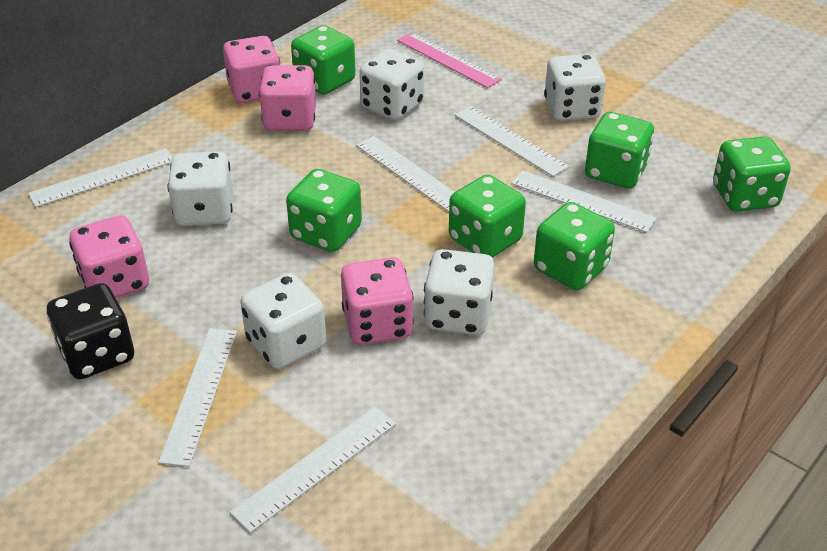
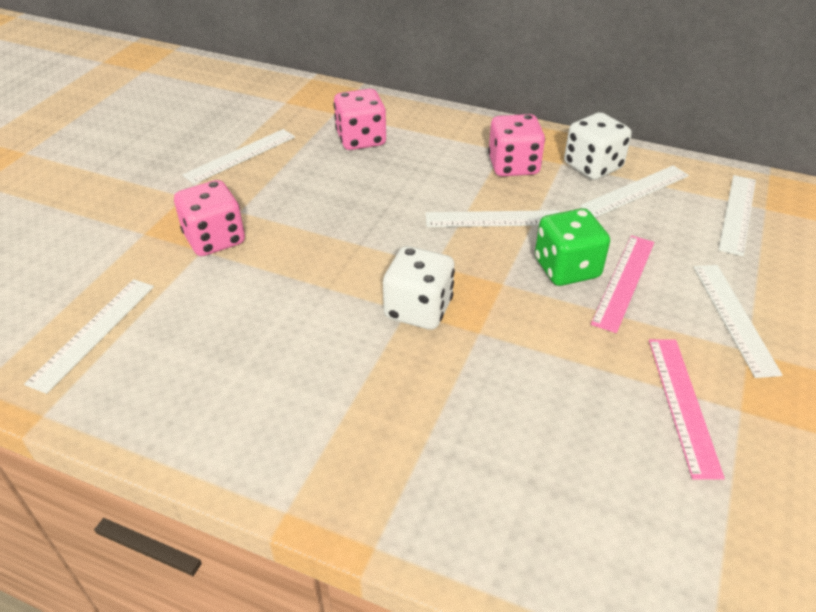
black dice: 1 -> 0
green dice: 6 -> 1
pink dice: 4 -> 3
pink ruler: 1 -> 2
white dice: 5 -> 2

